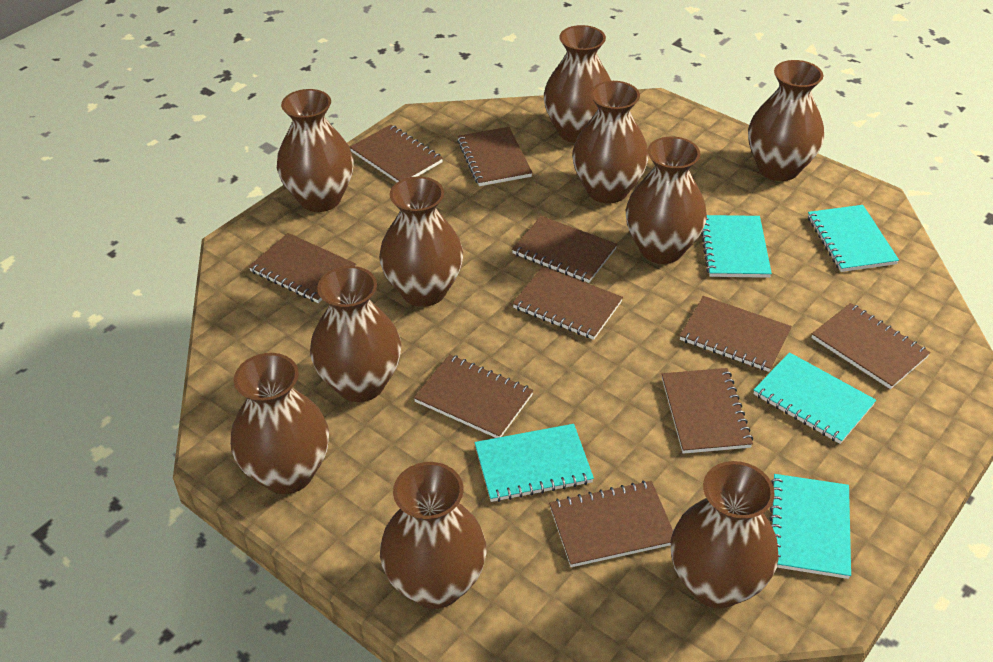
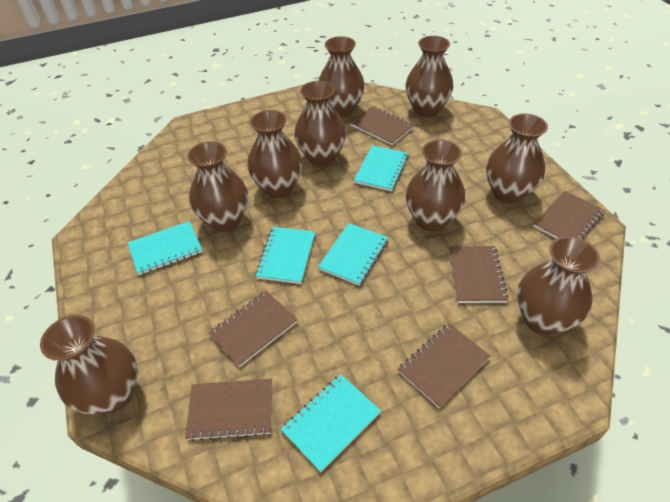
brown notebook: 10 -> 6
brown vase: 10 -> 9

